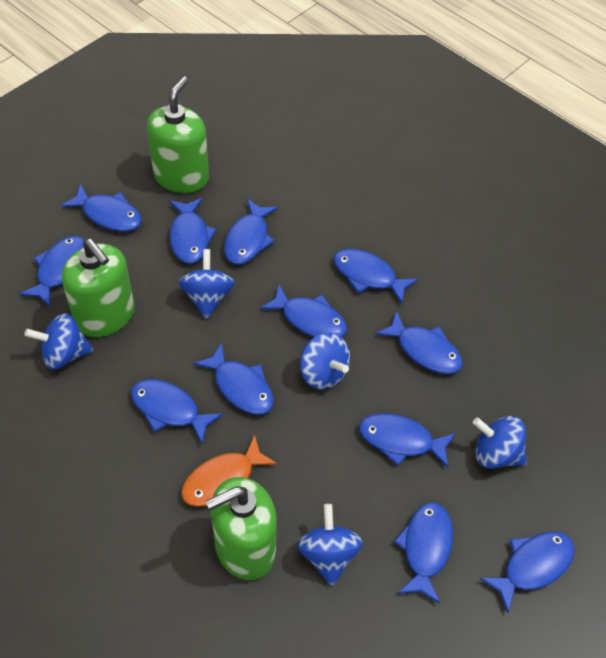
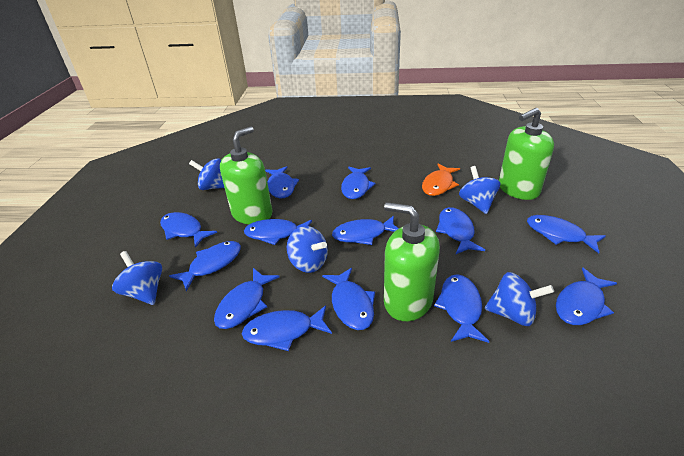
blue fish: 12 -> 13

